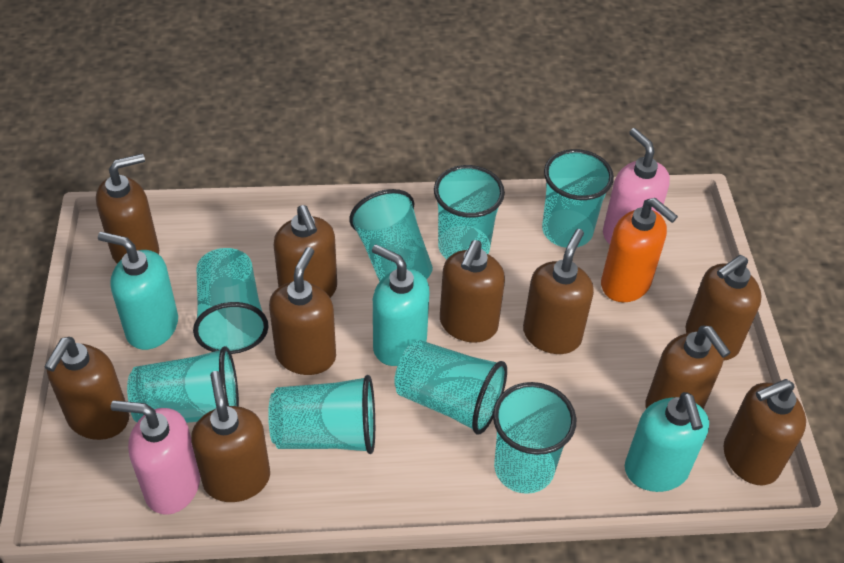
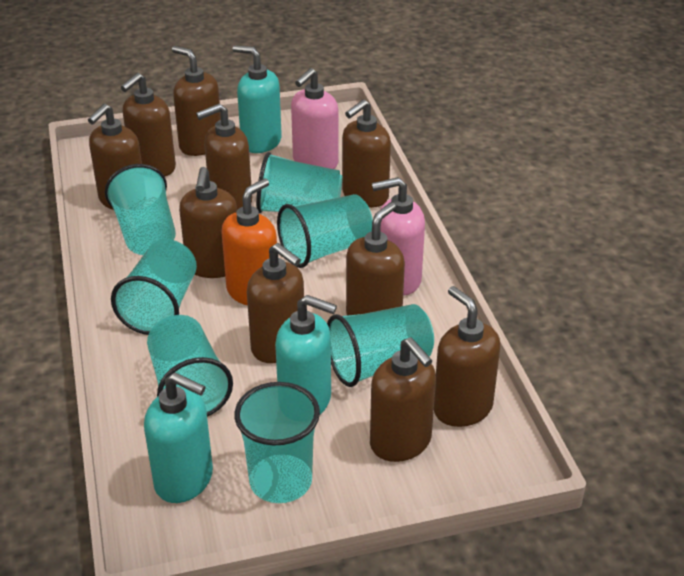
turquoise cup: 8 -> 7

